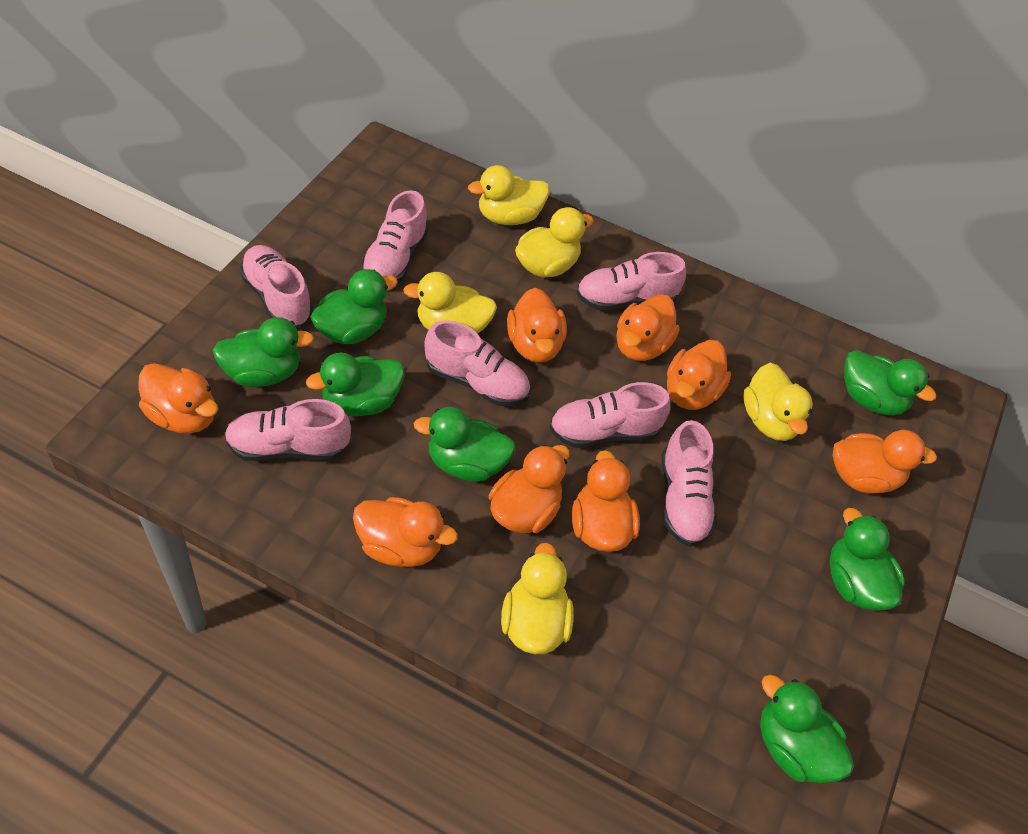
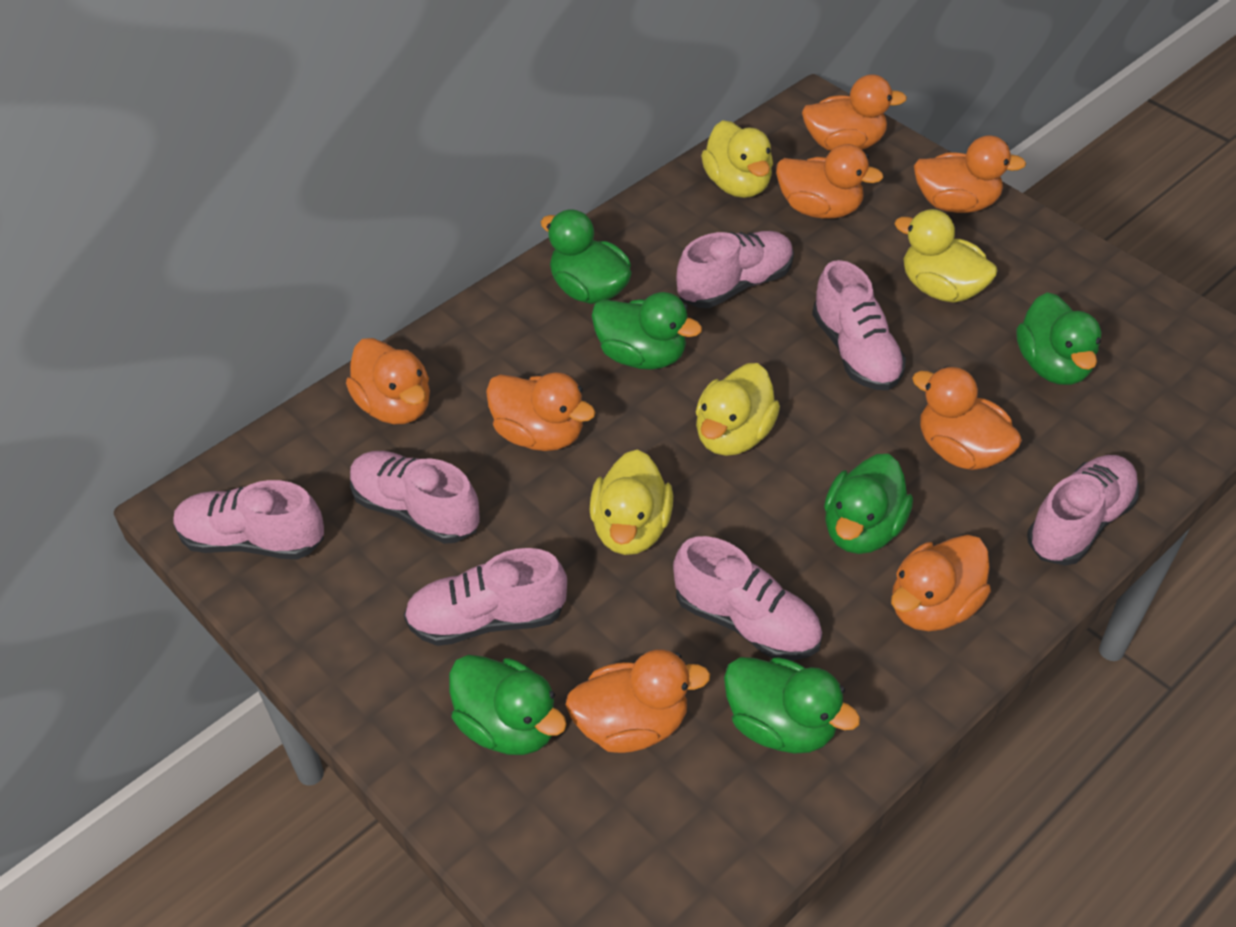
green duck: 7 -> 6
yellow duck: 5 -> 4

